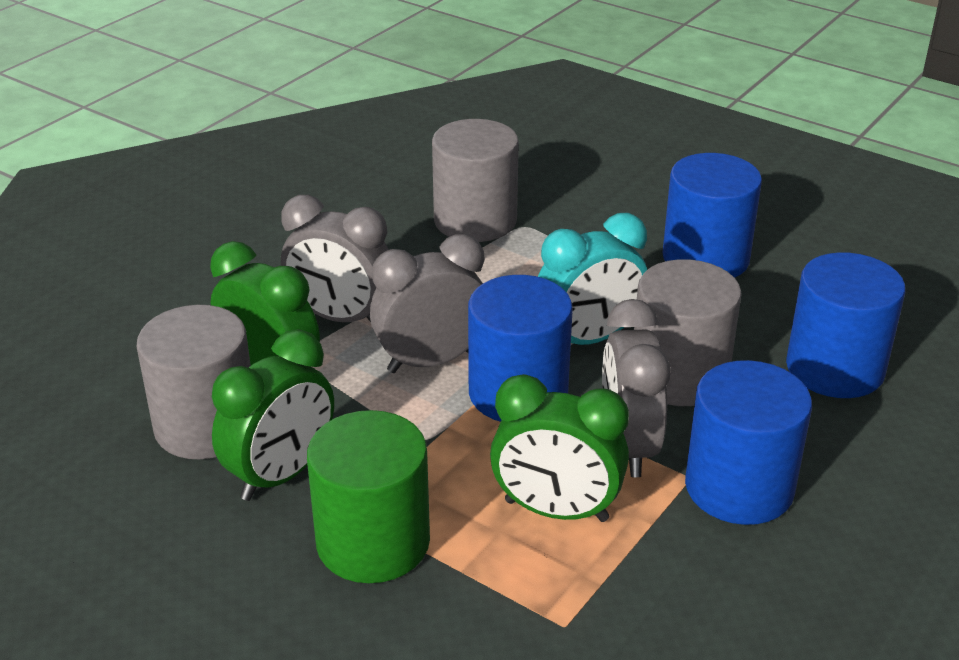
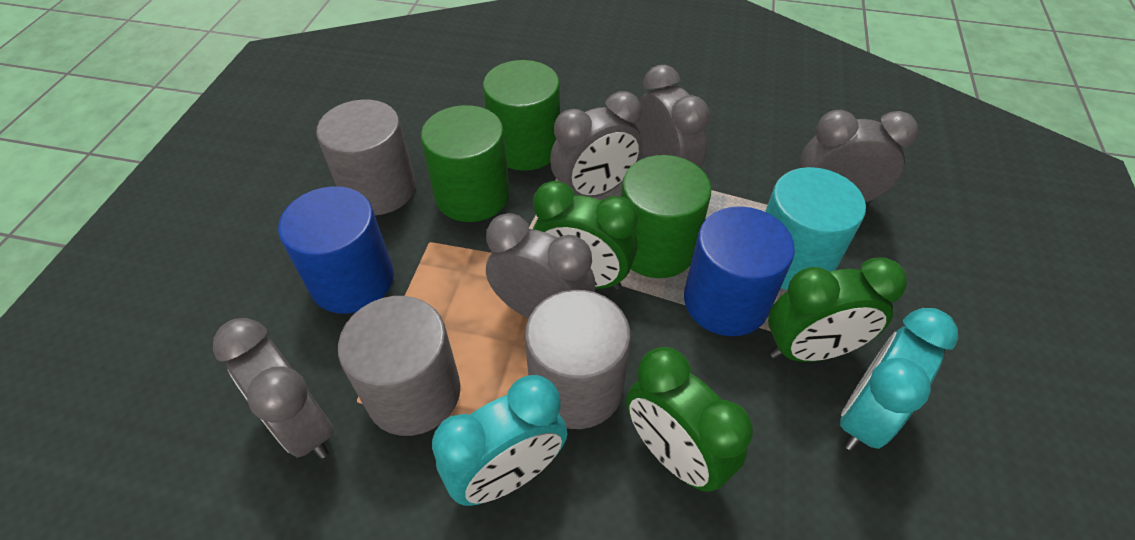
blue cylinder: 4 -> 2
green cylinder: 1 -> 3
grey clock: 3 -> 5
turquoise clock: 1 -> 2
turquoise cylinder: 0 -> 1

